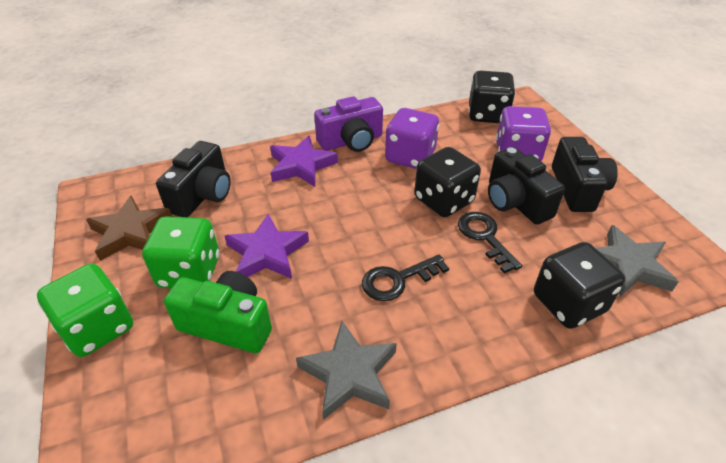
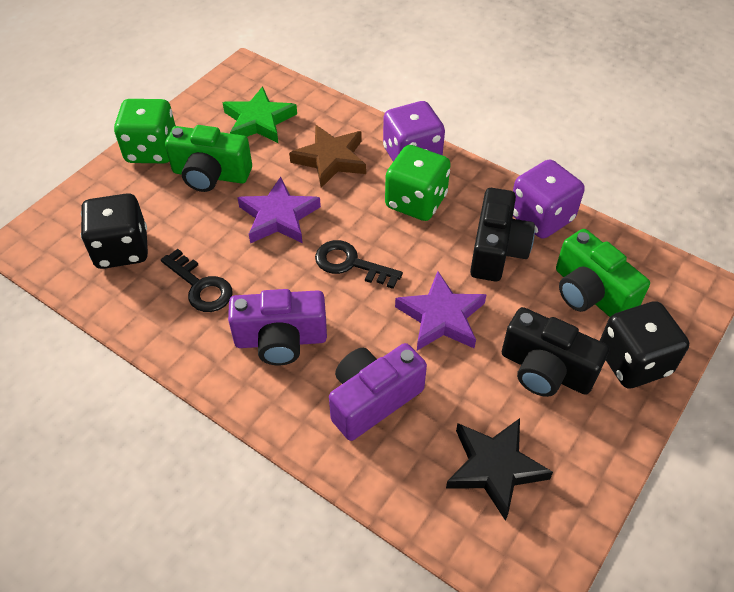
black camera: 3 -> 2
black dice: 3 -> 2
black star: 0 -> 1
green camera: 1 -> 2
green star: 0 -> 1
grey star: 2 -> 0
purple camera: 1 -> 2

